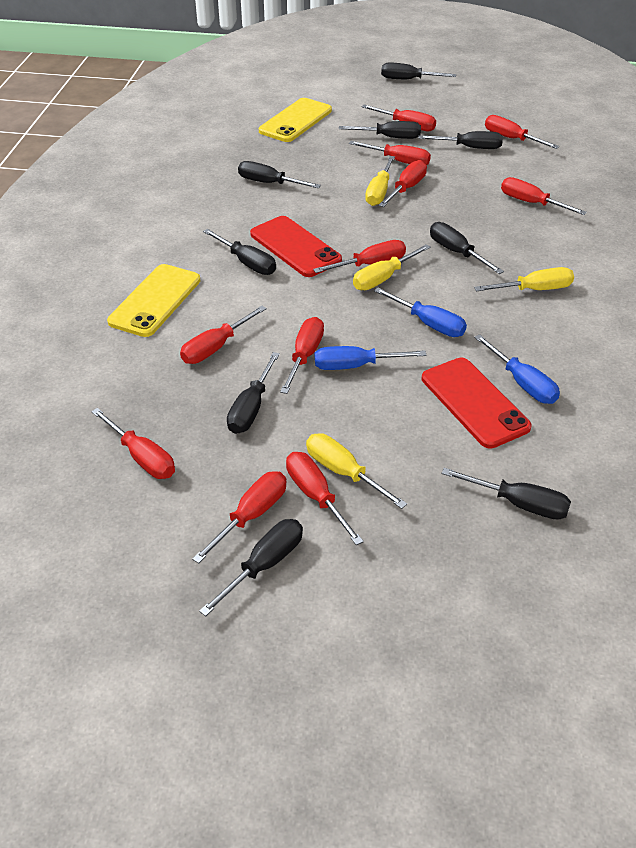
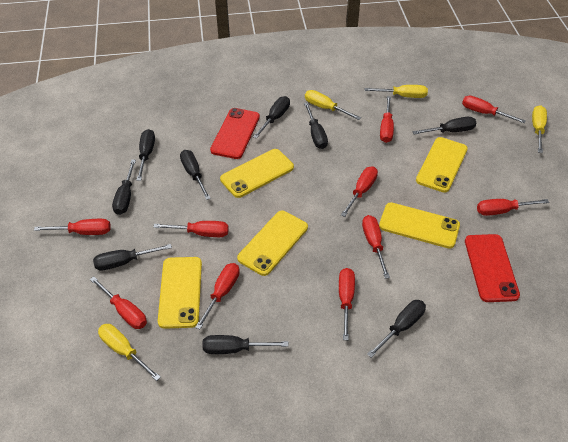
blue screwdriver: 3 -> 0
red screwdriver: 11 -> 10
yellow phone: 2 -> 5

